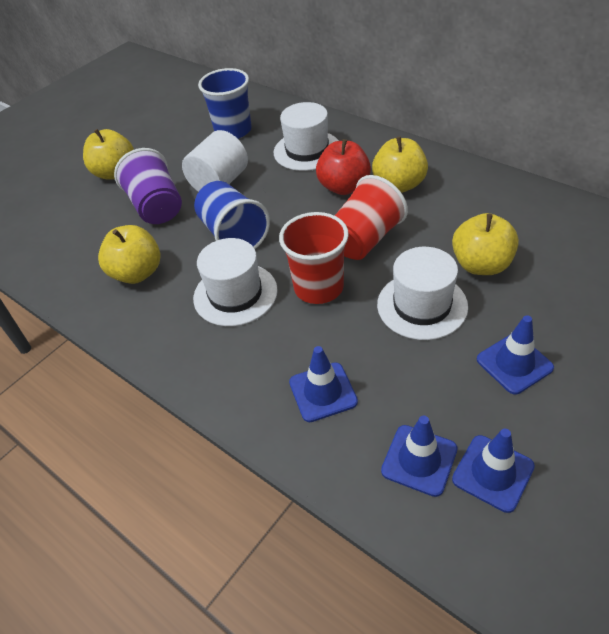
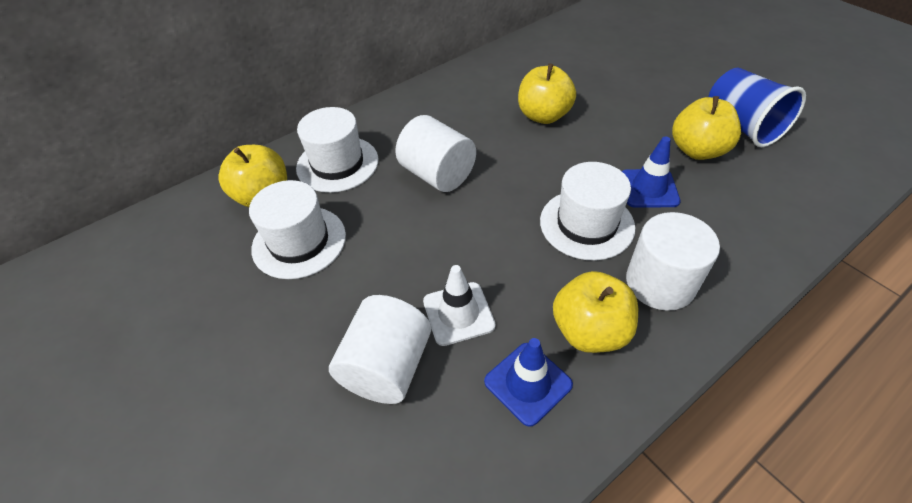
blue cup: 2 -> 1
blue traffic cone: 4 -> 2
purple cup: 1 -> 0
red apple: 1 -> 0
red cup: 2 -> 0
white cylinder: 1 -> 3
white traffic cone: 0 -> 1

